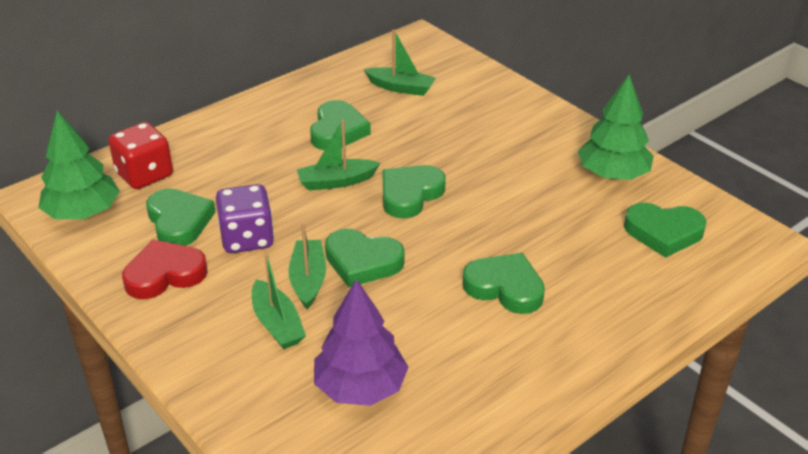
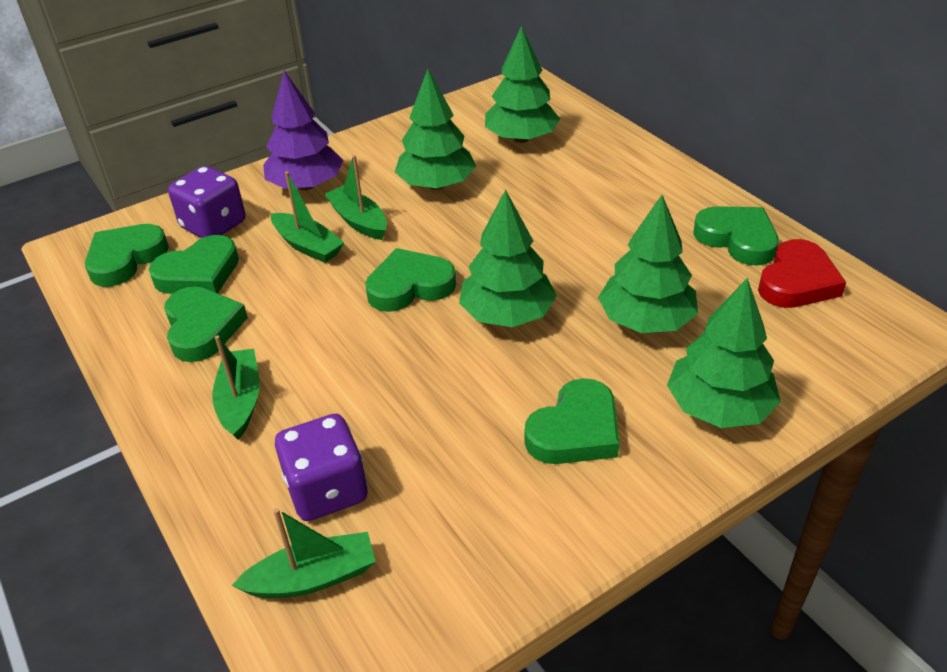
green tree: 2 -> 5
purple dice: 1 -> 2
red dice: 1 -> 0

